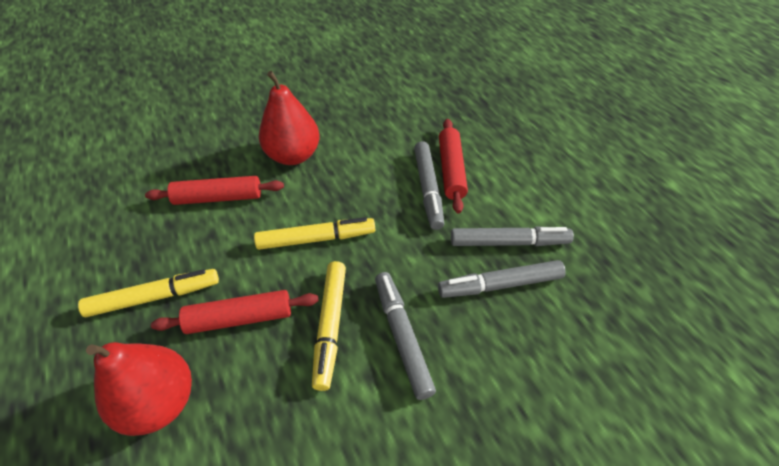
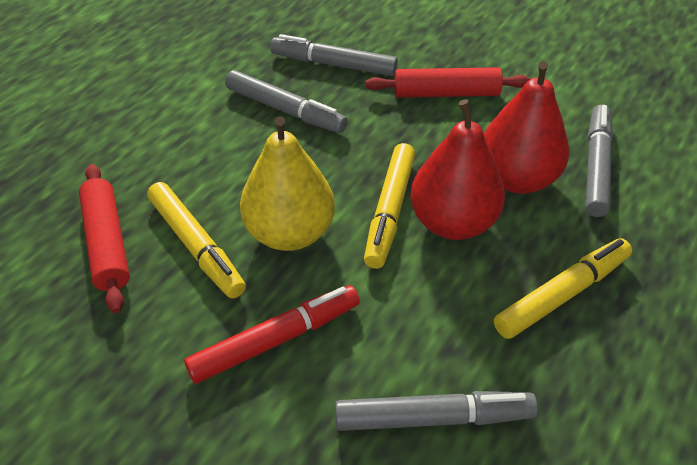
red marker: 0 -> 1
red rolling pin: 3 -> 2
yellow pear: 0 -> 1

